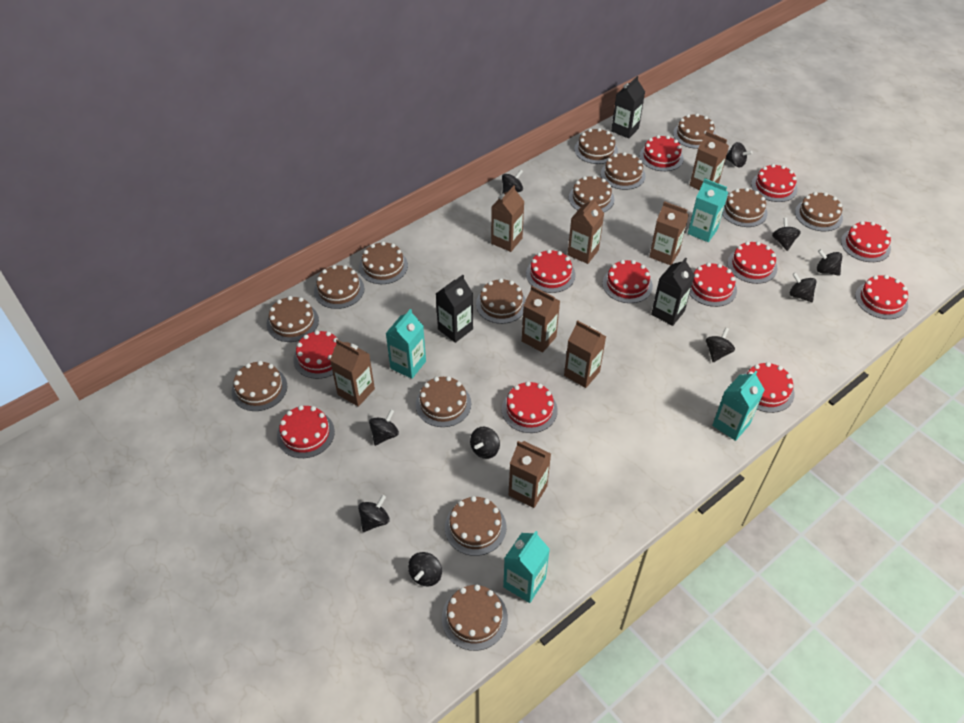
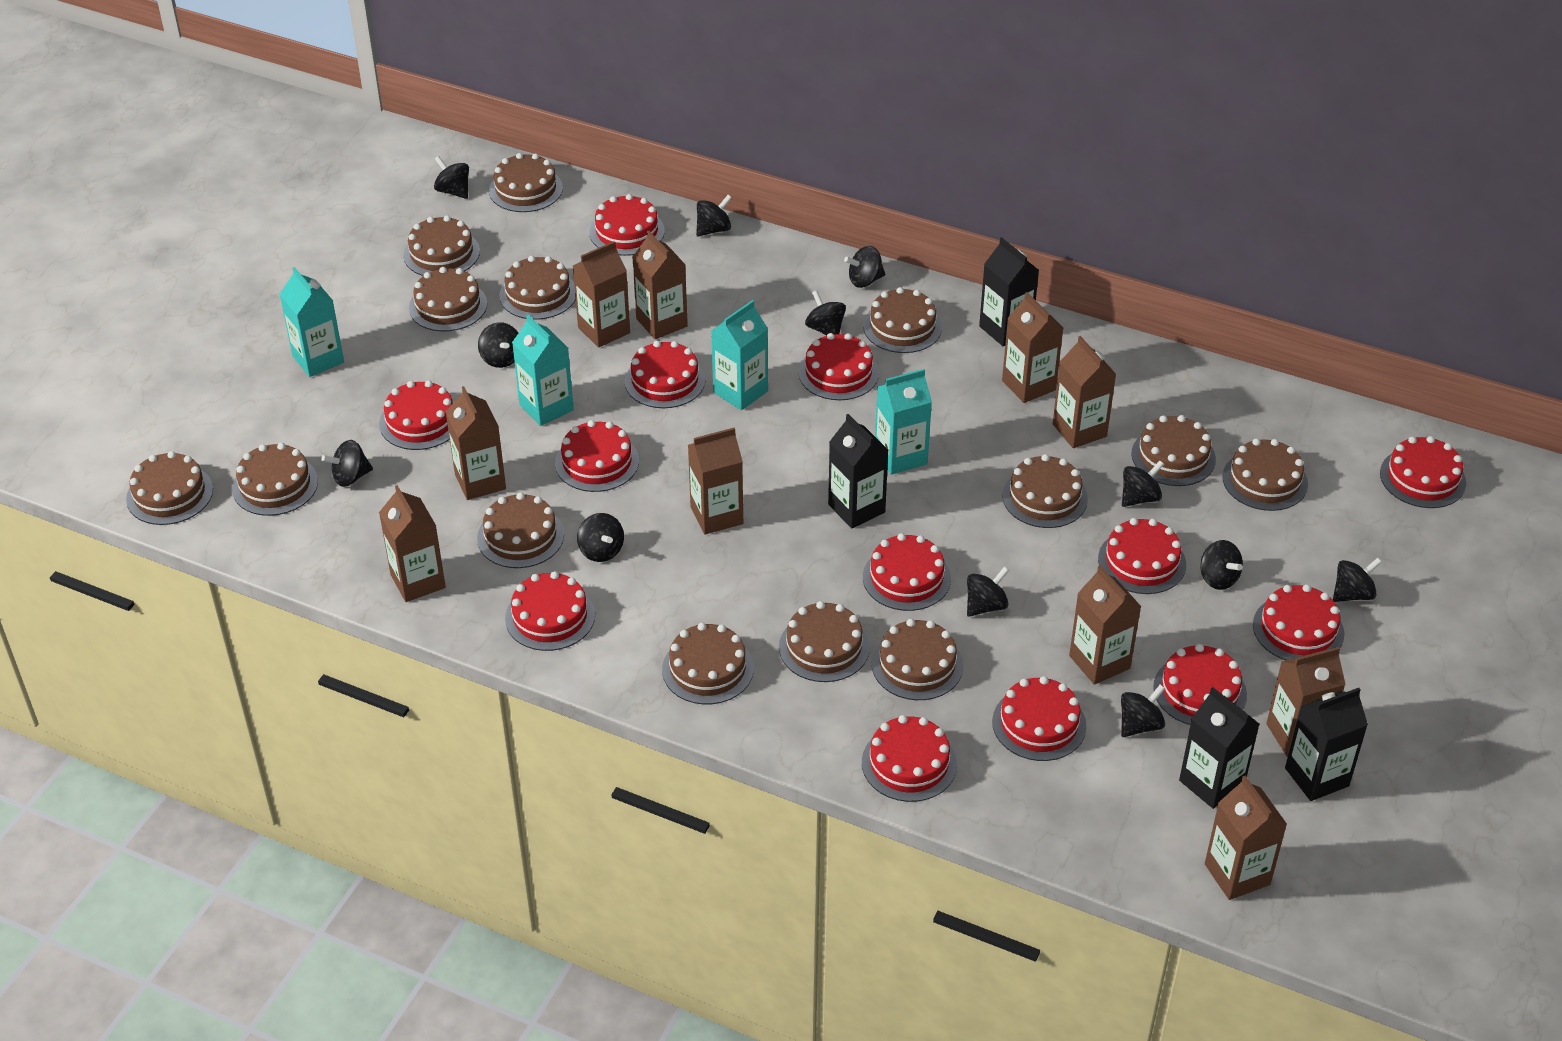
black carton: 3 -> 4
black spinning top: 10 -> 12
brown carton: 8 -> 10
red cake: 12 -> 13

